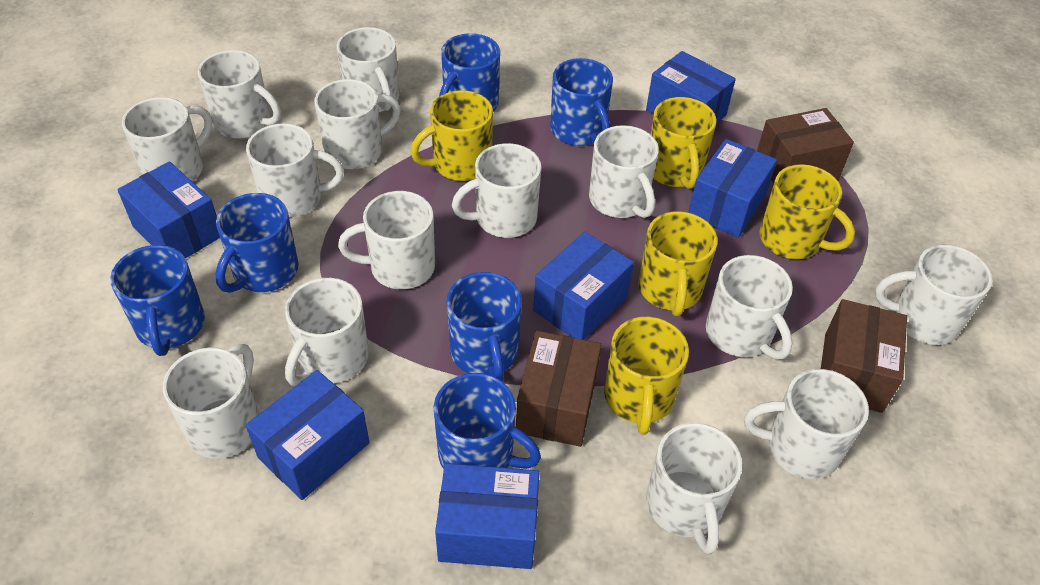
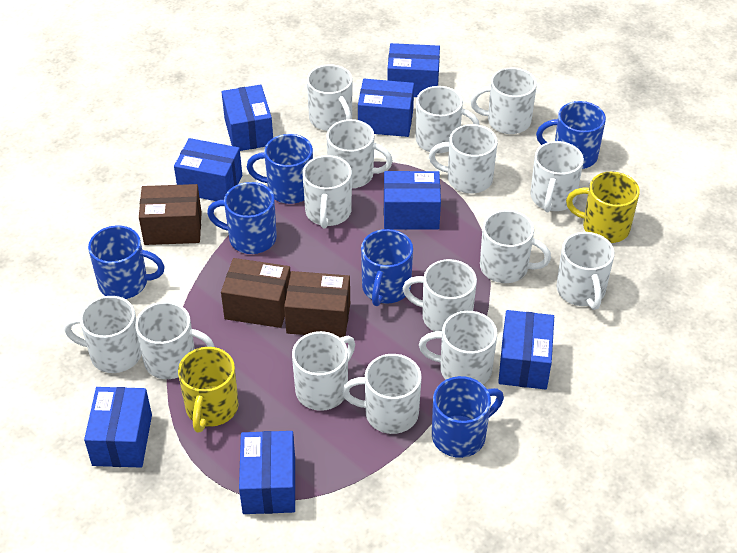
blue box: 6 -> 8
white mug: 14 -> 15
yellow mug: 5 -> 2

